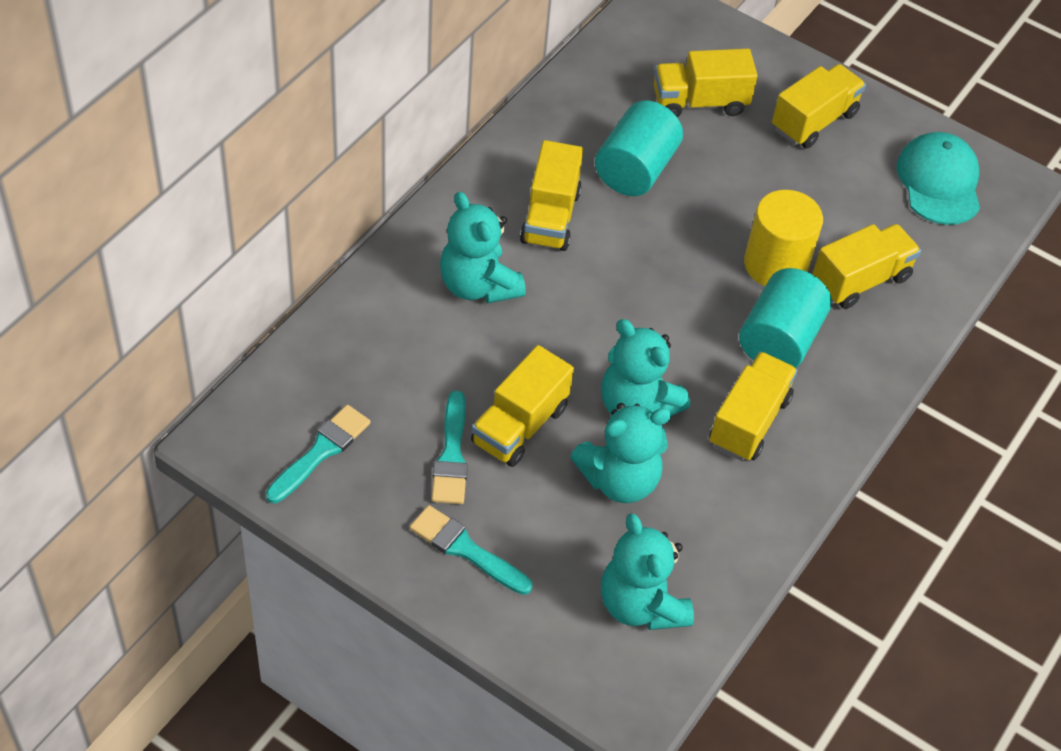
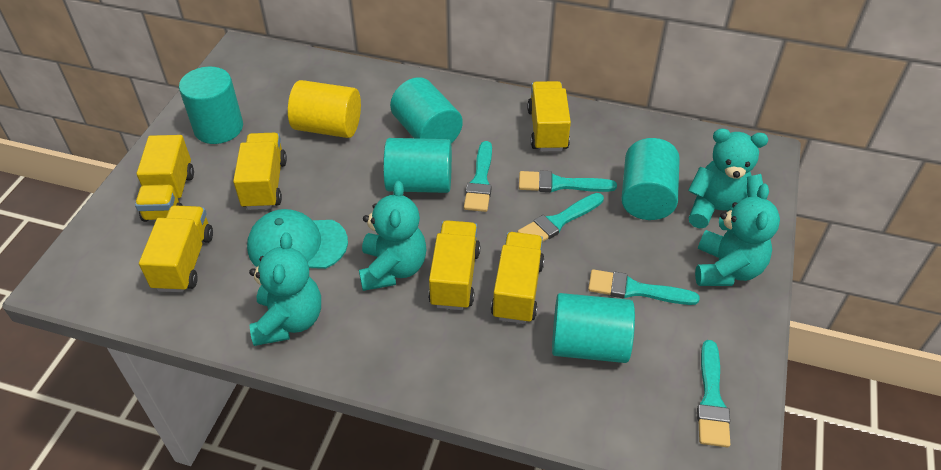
turquoise brush: 3 -> 5
turquoise cylinder: 2 -> 5

